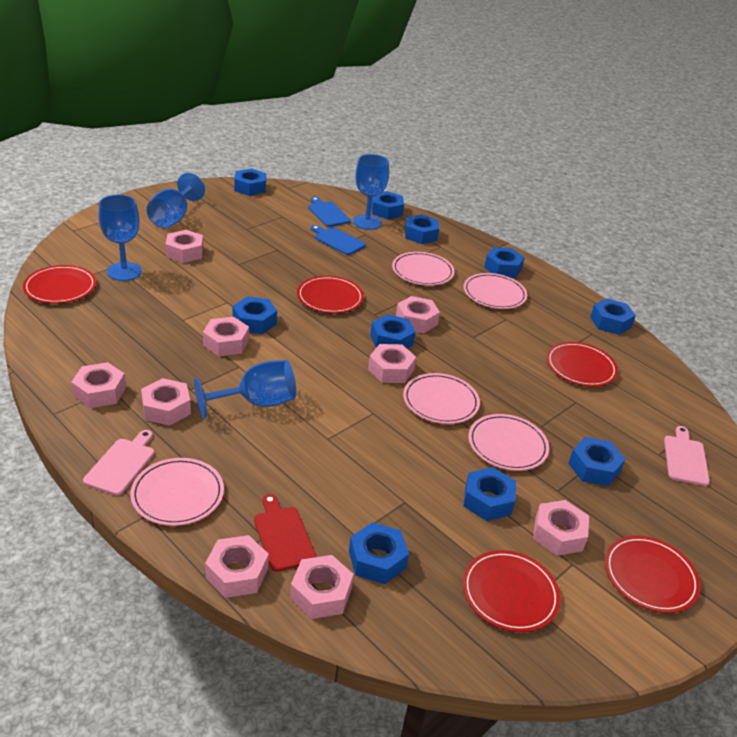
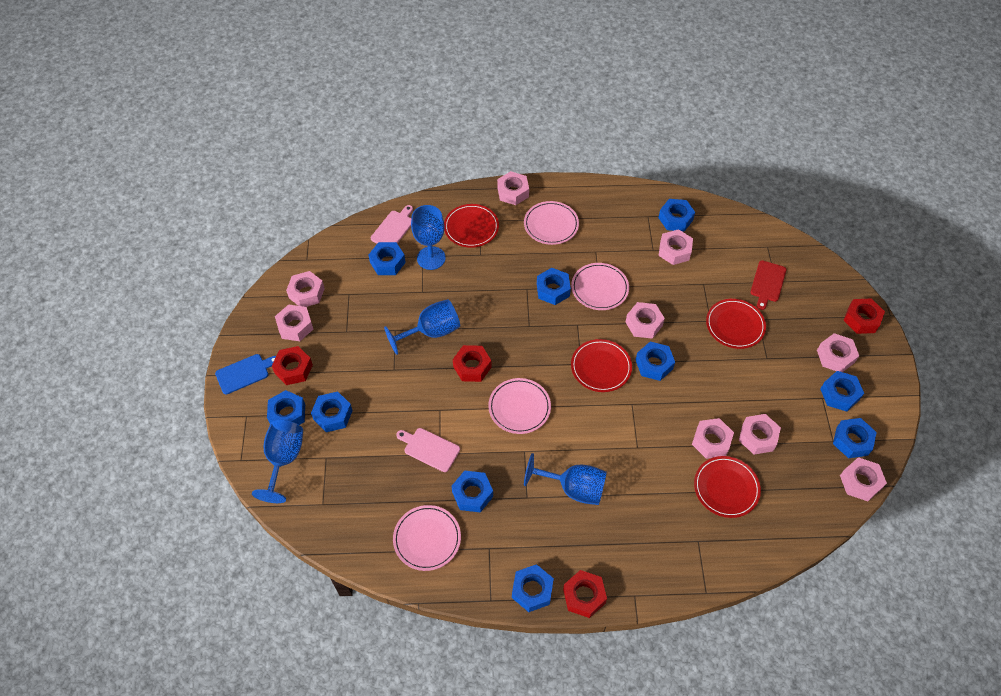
blue cutting board: 2 -> 1
pink plate: 5 -> 4
red nut: 0 -> 4
red plate: 5 -> 4

